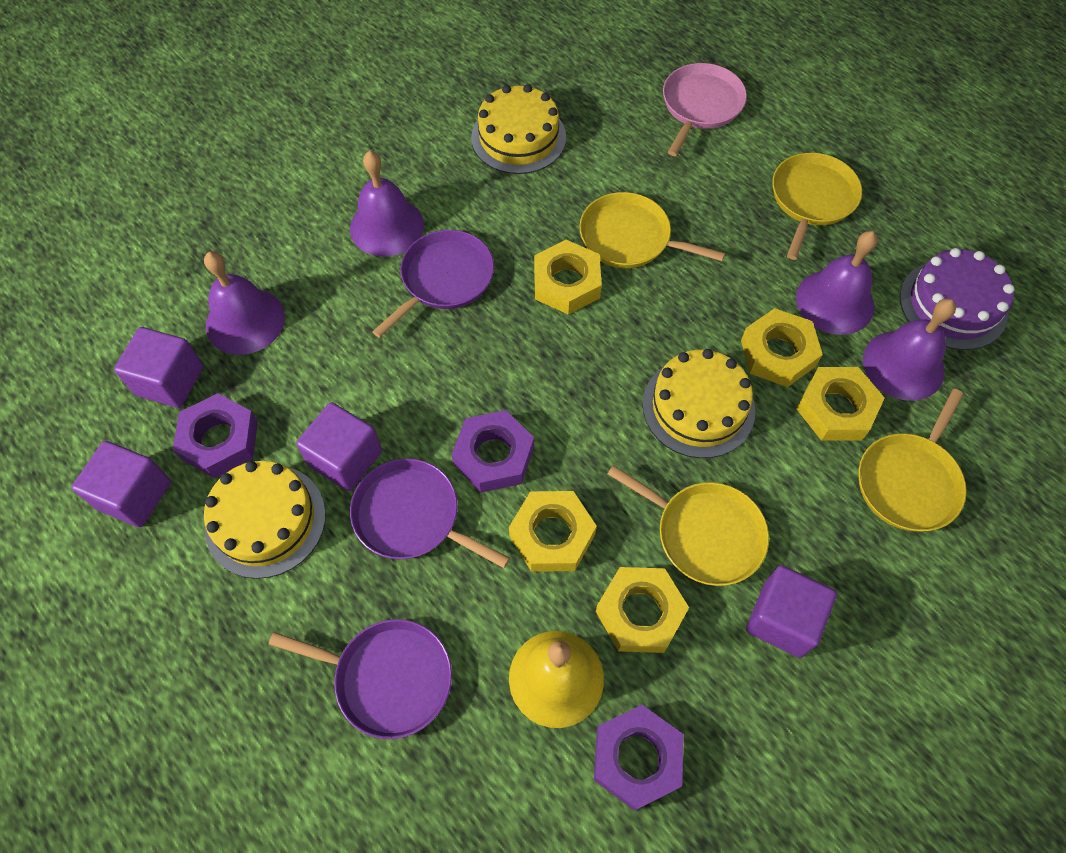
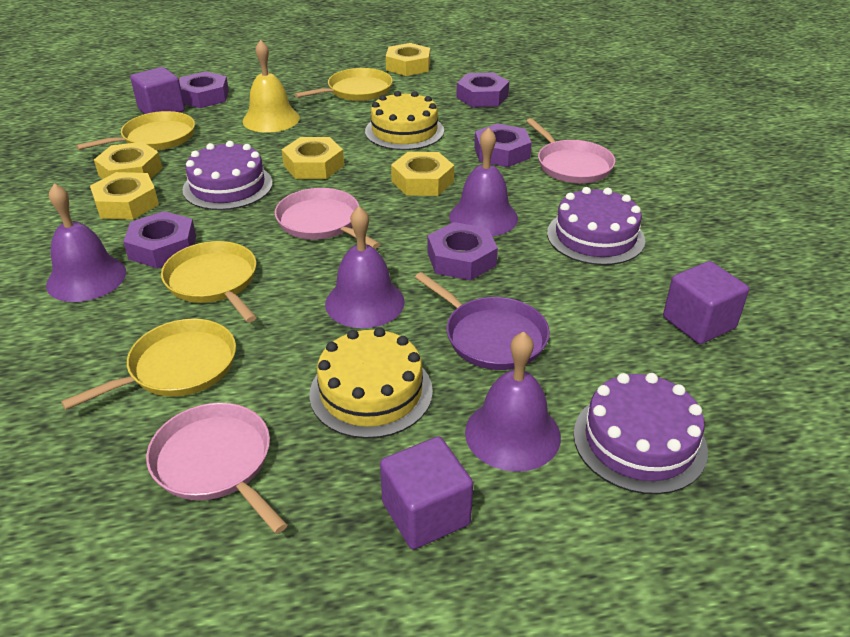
pink pan: 1 -> 3
purple cake: 1 -> 3
purple cube: 4 -> 3
purple nut: 3 -> 5
purple pan: 3 -> 1
yellow cake: 3 -> 2

